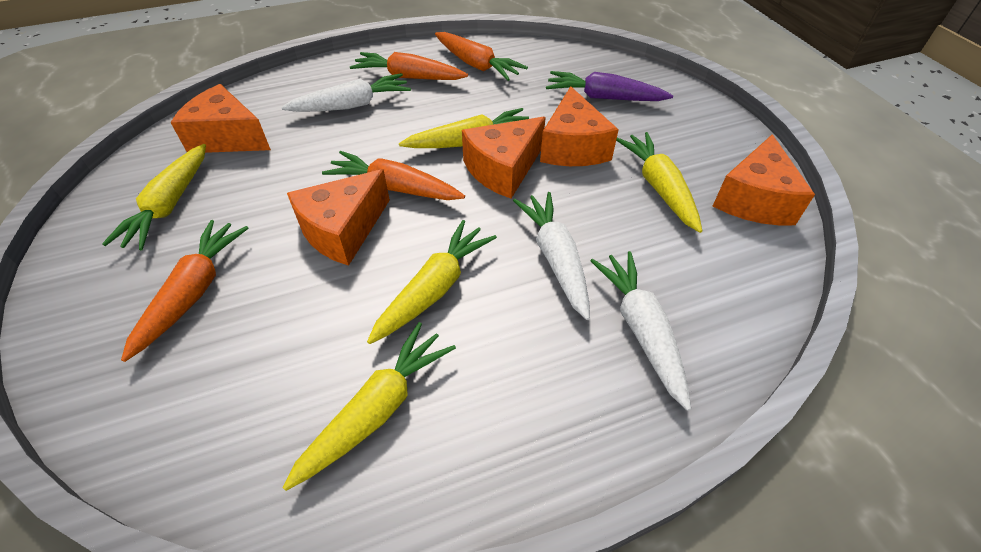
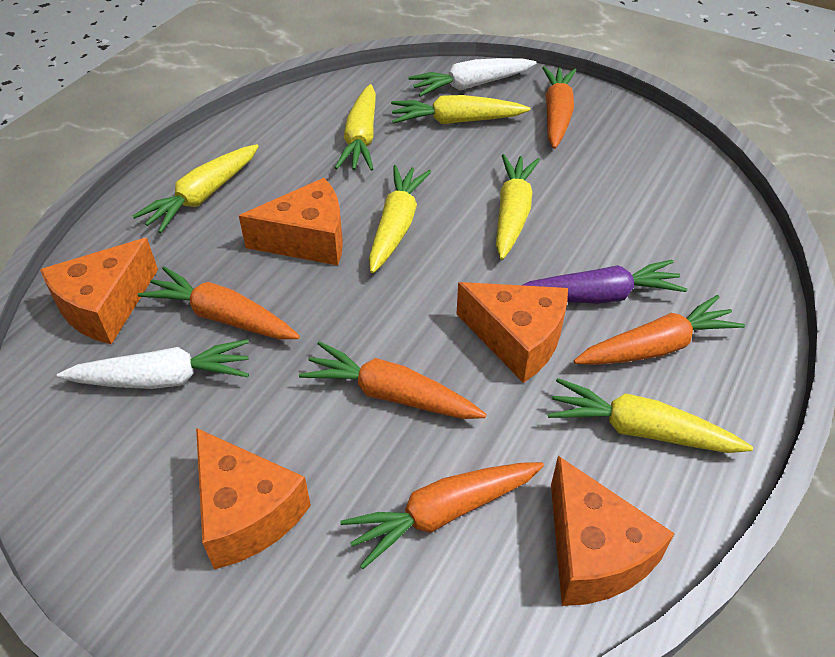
orange carrot: 4 -> 5
white carrot: 3 -> 2
yellow carrot: 5 -> 6

